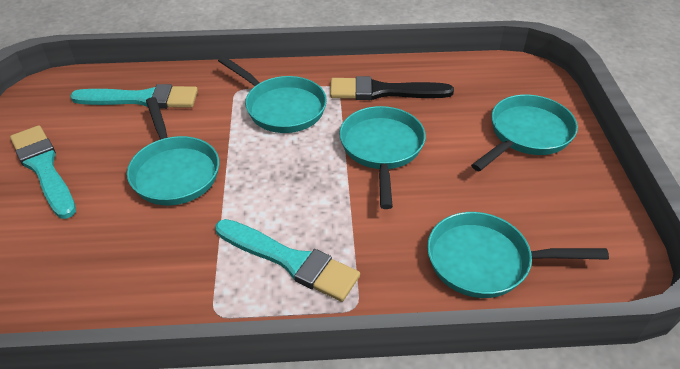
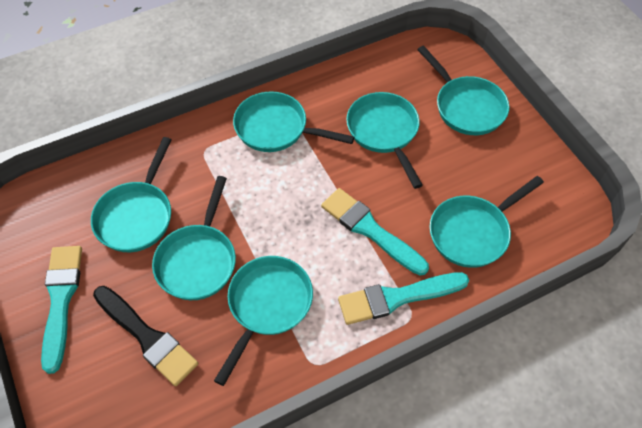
turquoise pan: 5 -> 7

